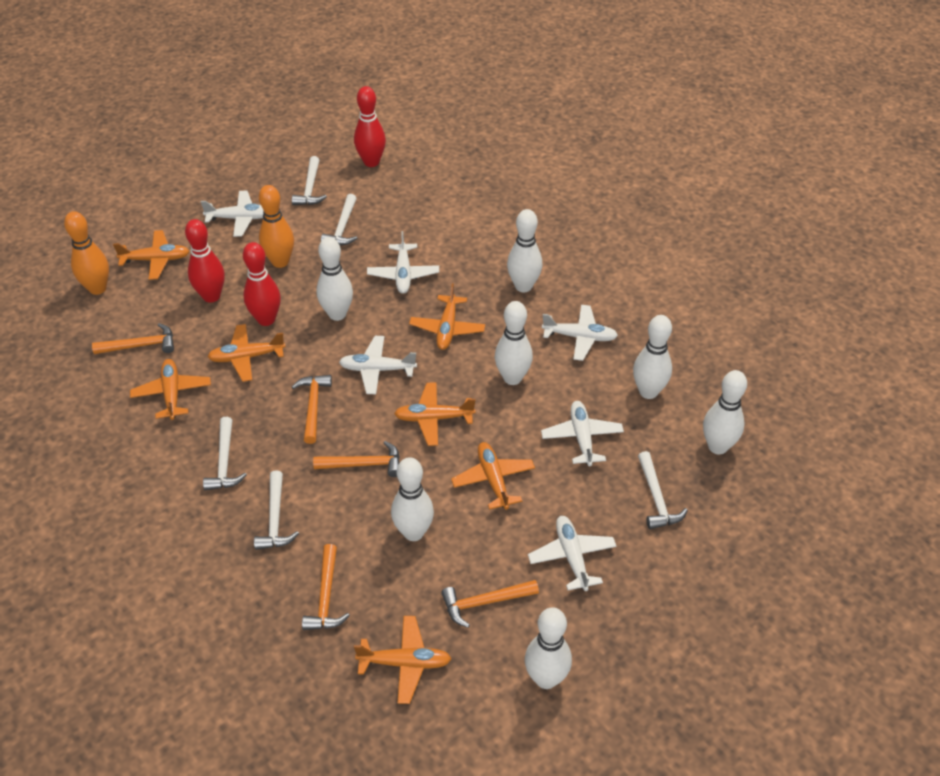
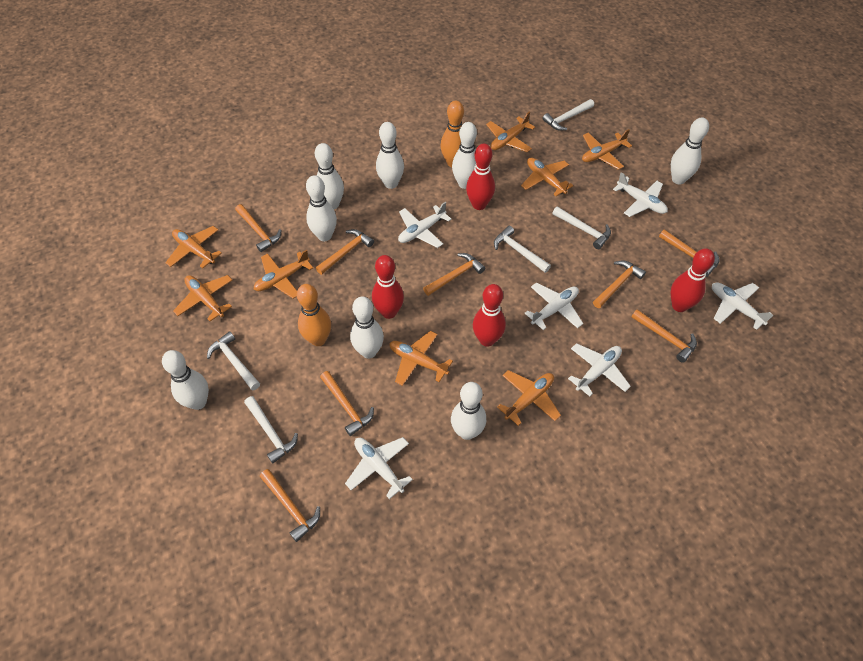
orange hammer: 5 -> 8
orange plane: 7 -> 8
red bowling pin: 3 -> 4
white bowling pin: 7 -> 8

